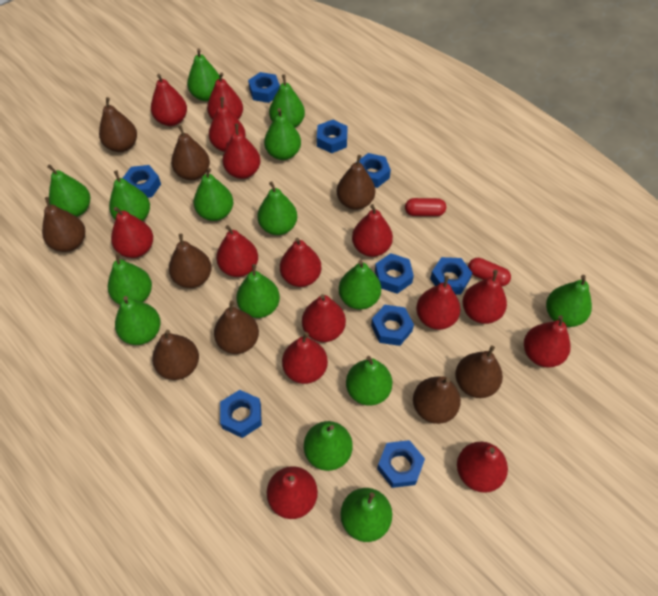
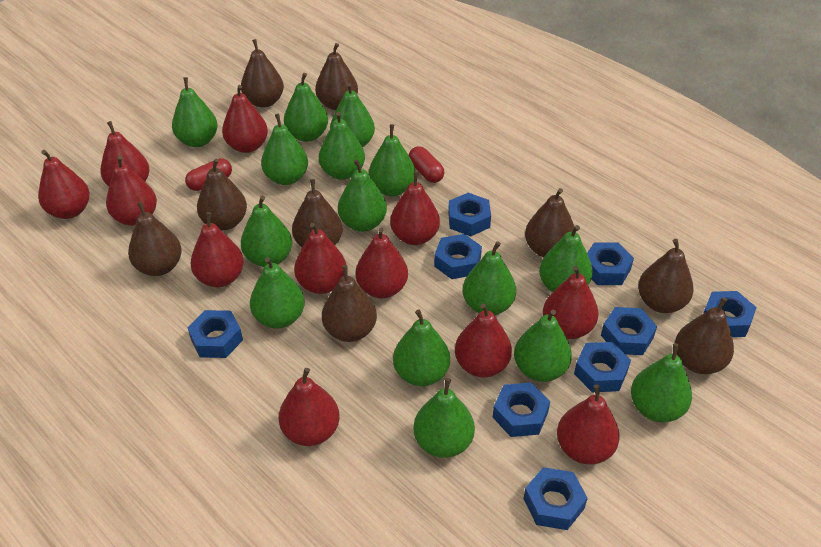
red pear: 15 -> 12

